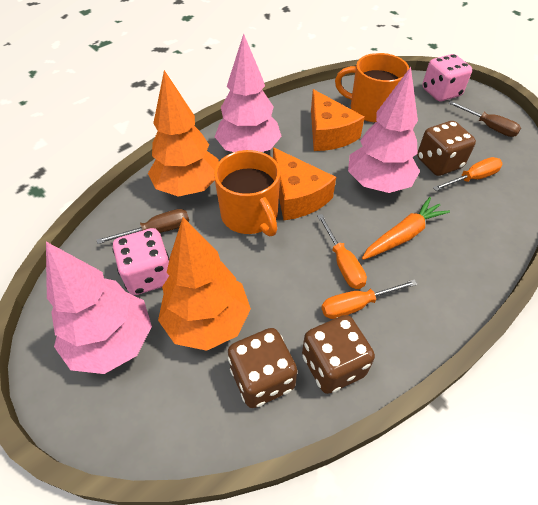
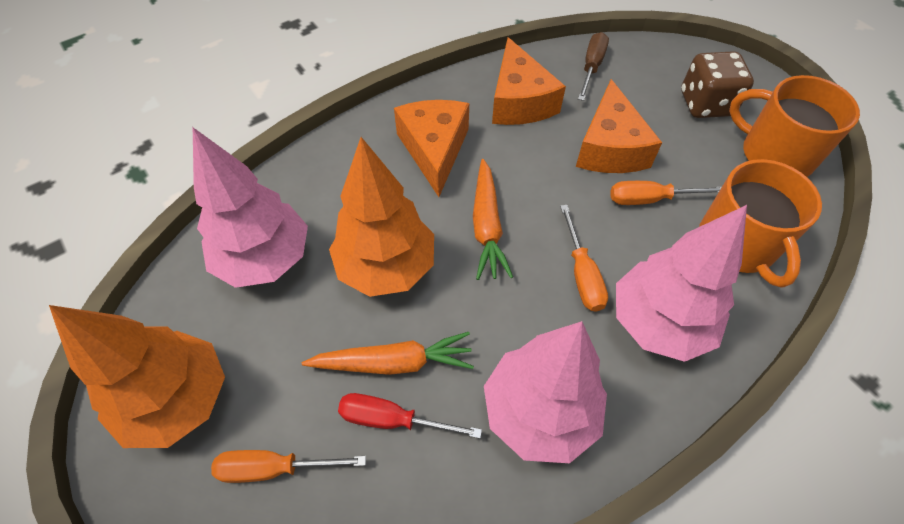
brown dice: 3 -> 1
brown screwdriver: 2 -> 1
orange carrot: 1 -> 2
orange cheese: 2 -> 3
pink dice: 2 -> 0
red screwdriver: 0 -> 1

